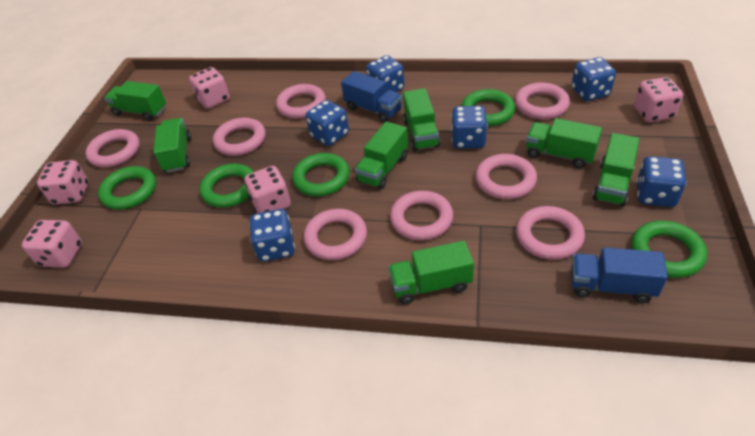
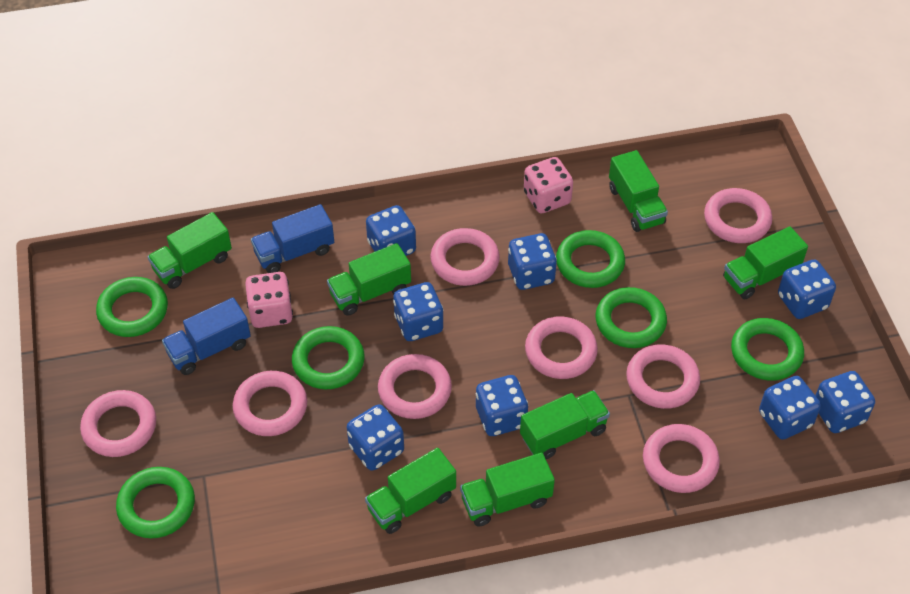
blue dice: 6 -> 8
green ring: 5 -> 6
pink dice: 5 -> 2

